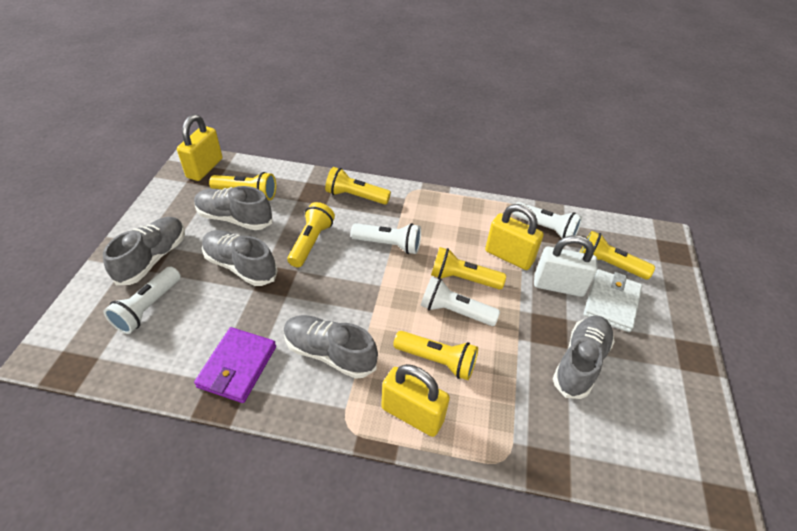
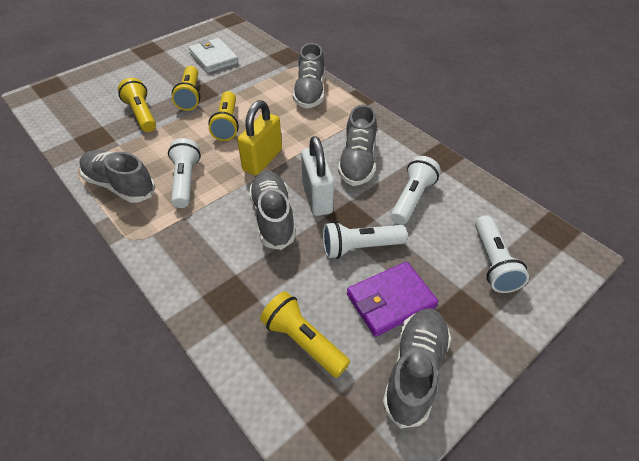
yellow flashlight: 6 -> 4
yellow padlock: 3 -> 1

